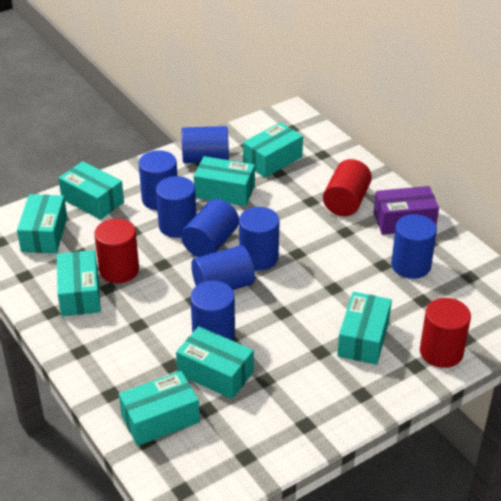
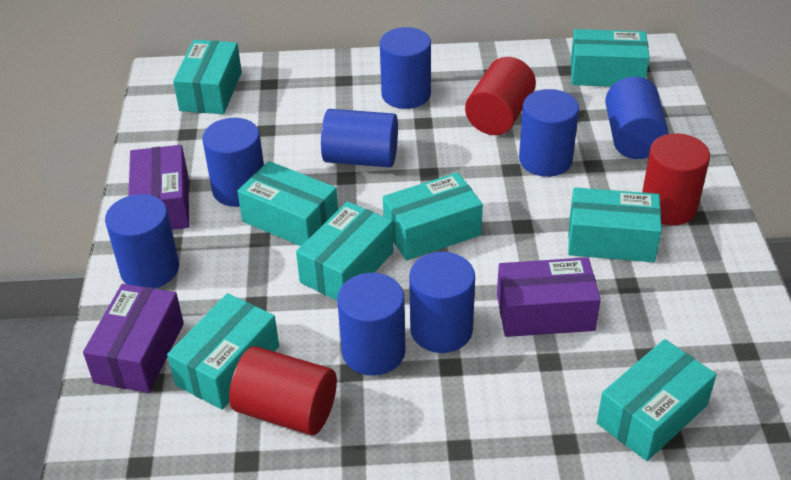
purple box: 1 -> 3

